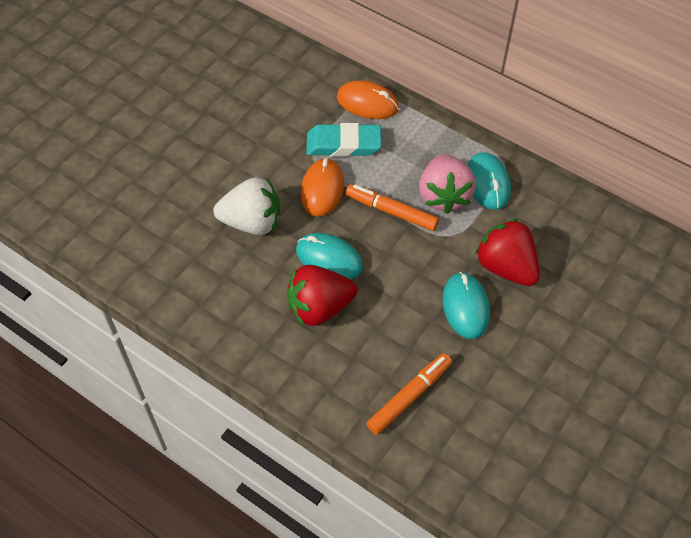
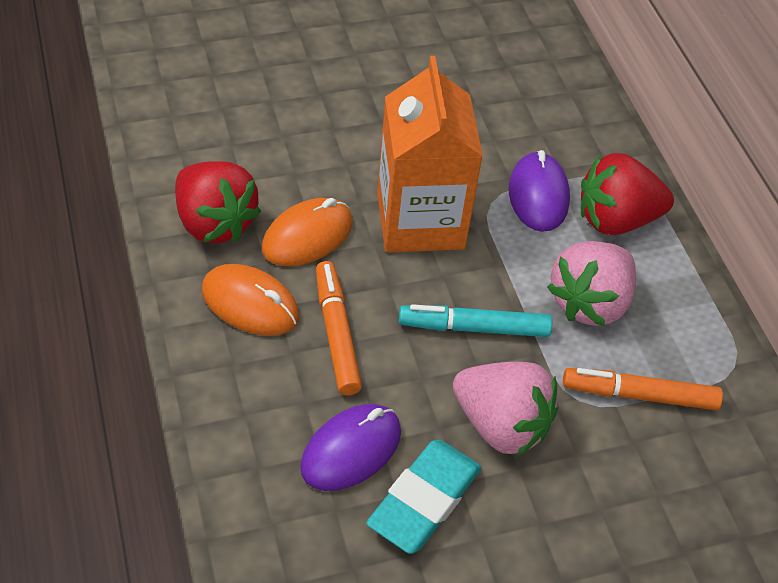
orange carton: 0 -> 1
pink strawberry: 1 -> 2
purple mouse: 0 -> 2
turquoise marker: 0 -> 1
turquoise mouse: 3 -> 0
white strawberry: 1 -> 0

